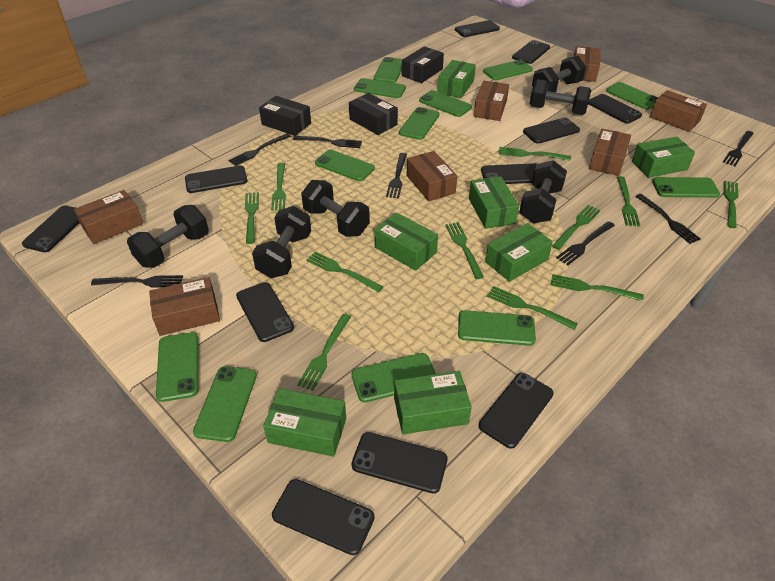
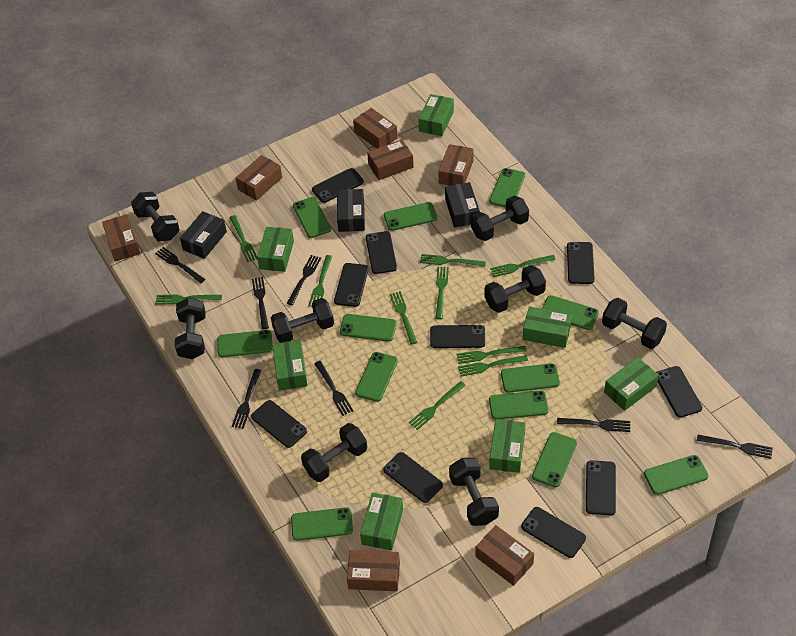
black dumbbell: 6 -> 8
black phone: 11 -> 10
green fork: 11 -> 10

